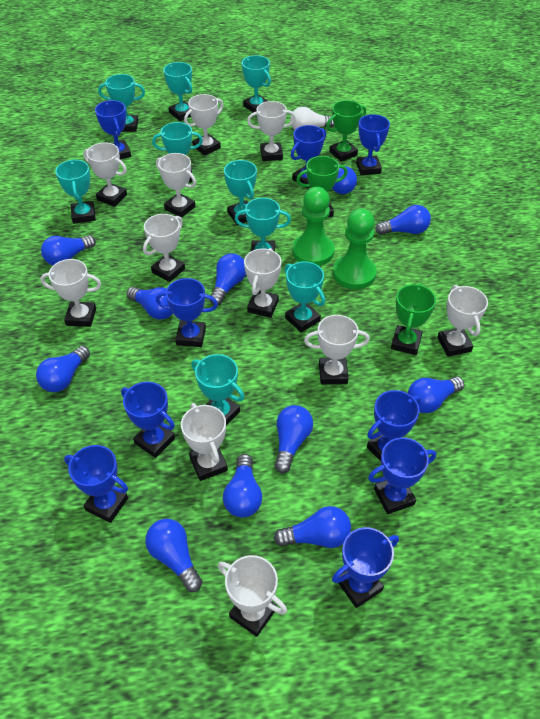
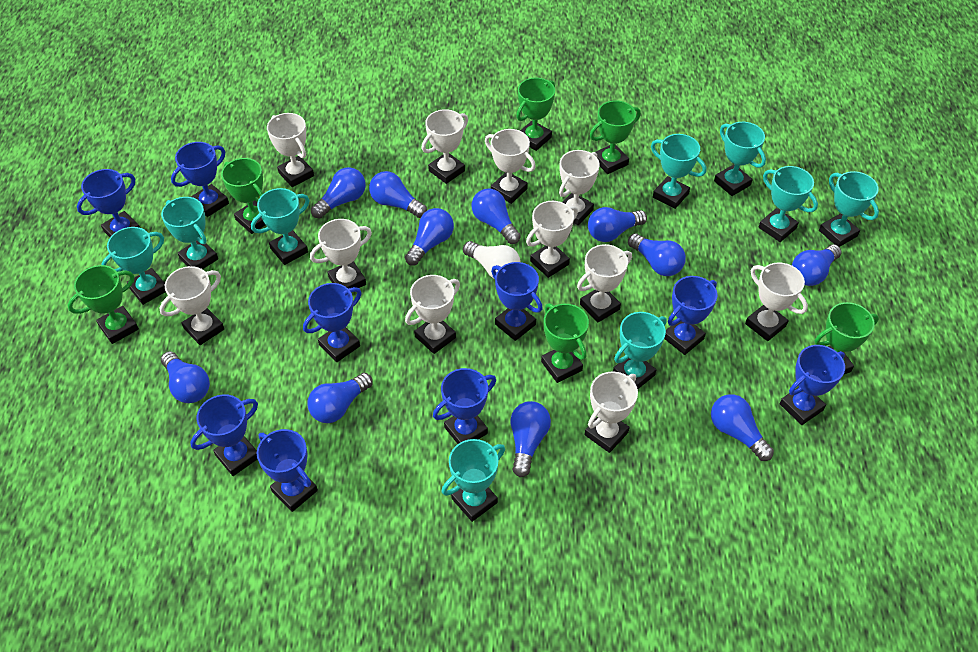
green pawn: 2 -> 0
green trophy: 3 -> 6

